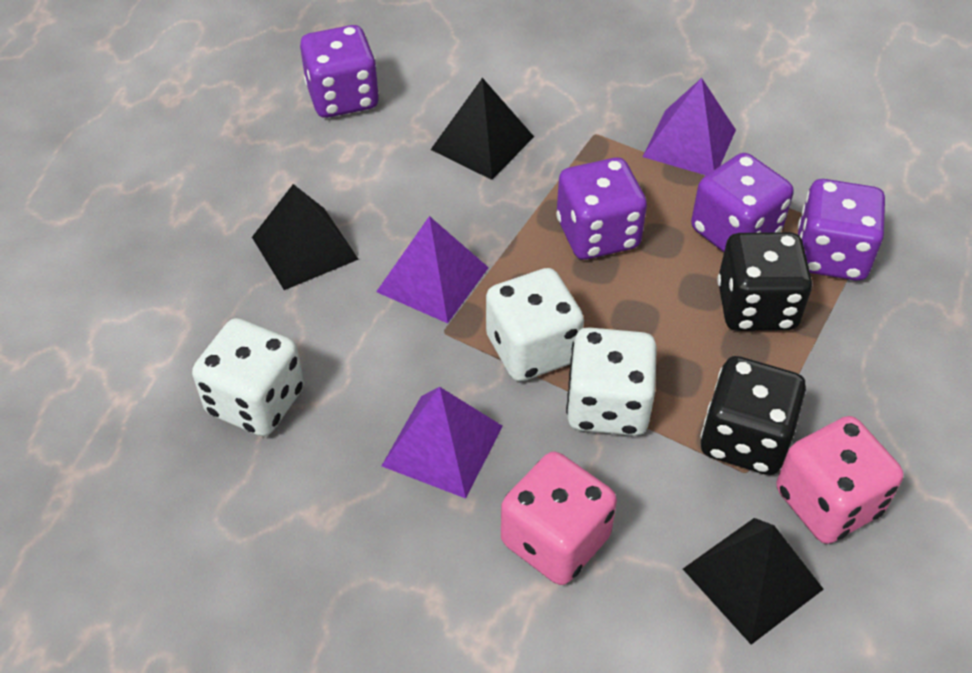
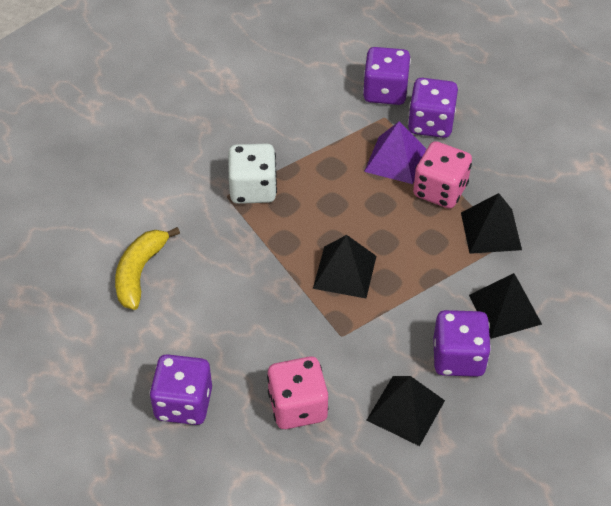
black dice: 2 -> 0
black pyramid: 3 -> 4
purple pyramid: 3 -> 1
white dice: 3 -> 1
yellow banana: 0 -> 1

